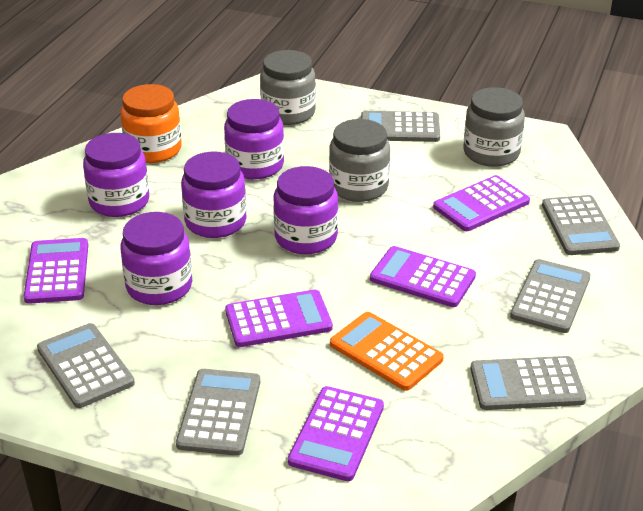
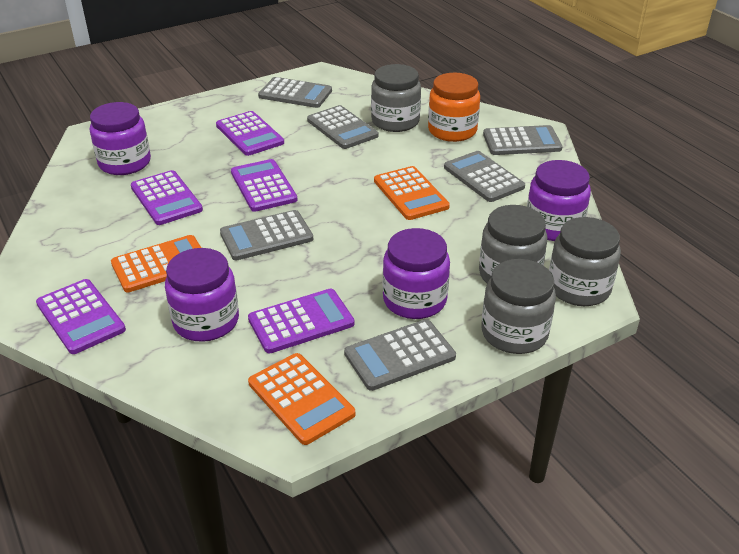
grey jar: 3 -> 4
orange calculator: 1 -> 3
purple jar: 5 -> 4

